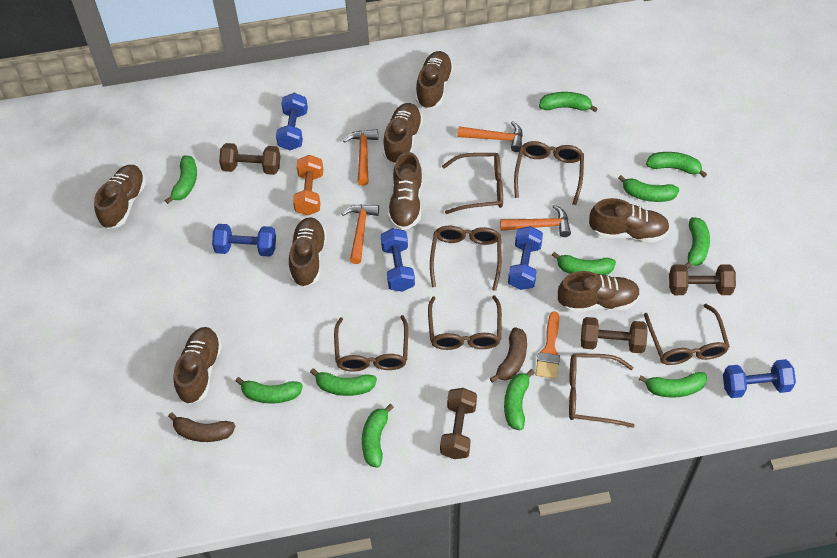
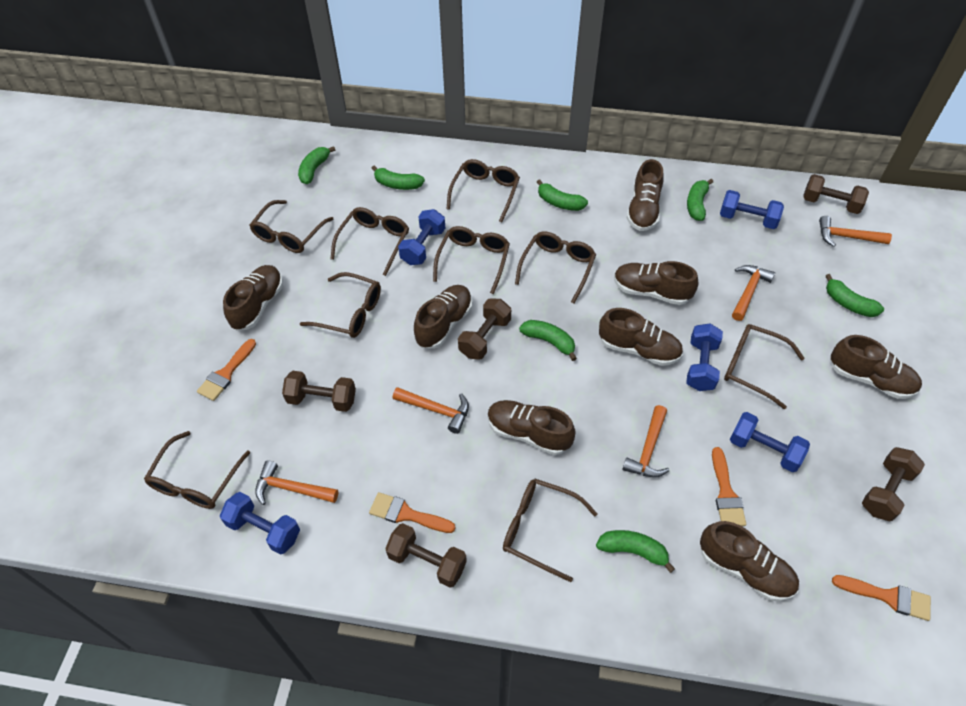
brown banana: 2 -> 0
brown dumbbell: 4 -> 5
brown glasses: 7 -> 9
green banana: 11 -> 7
orange brush: 1 -> 4
orange dumbbell: 1 -> 0
orange hammer: 4 -> 5

